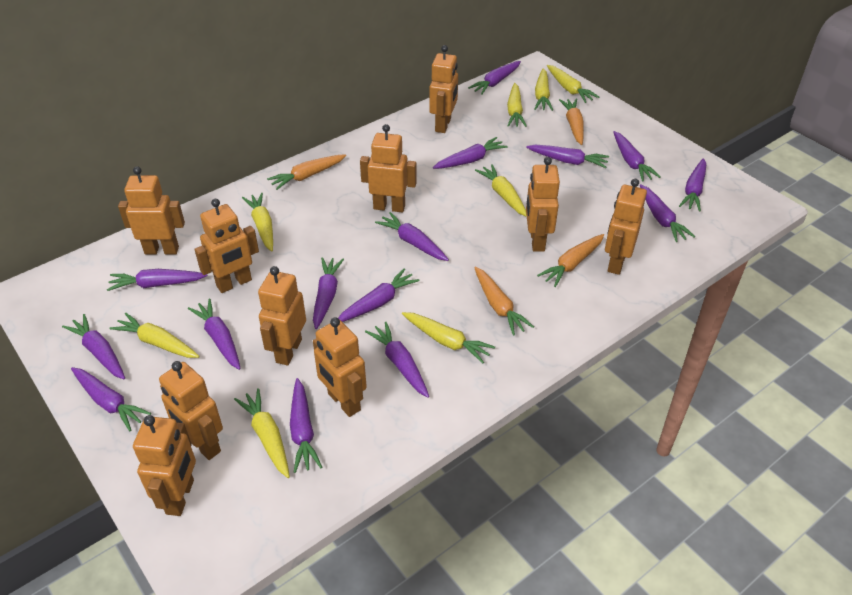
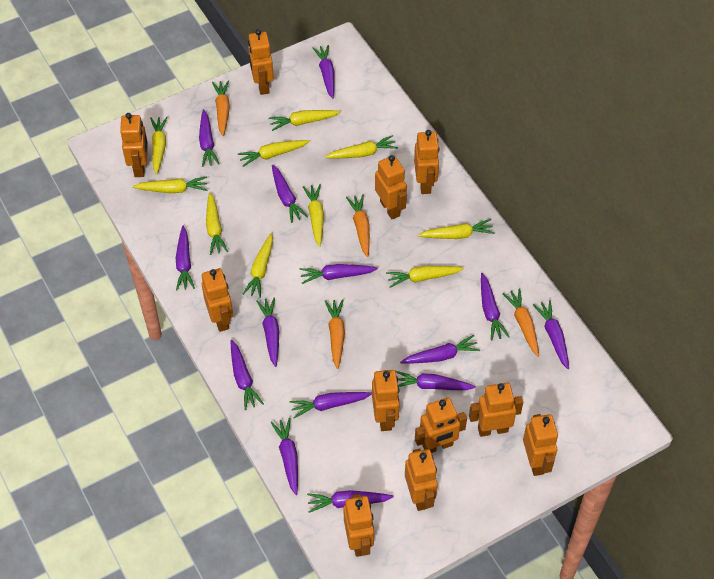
orange robot: 10 -> 11
purple carrot: 15 -> 14
yellow carrot: 8 -> 10

